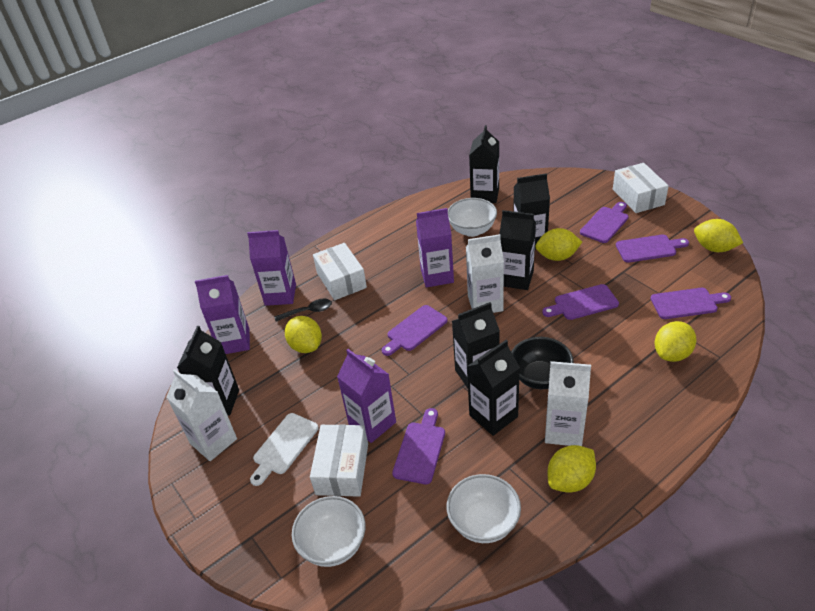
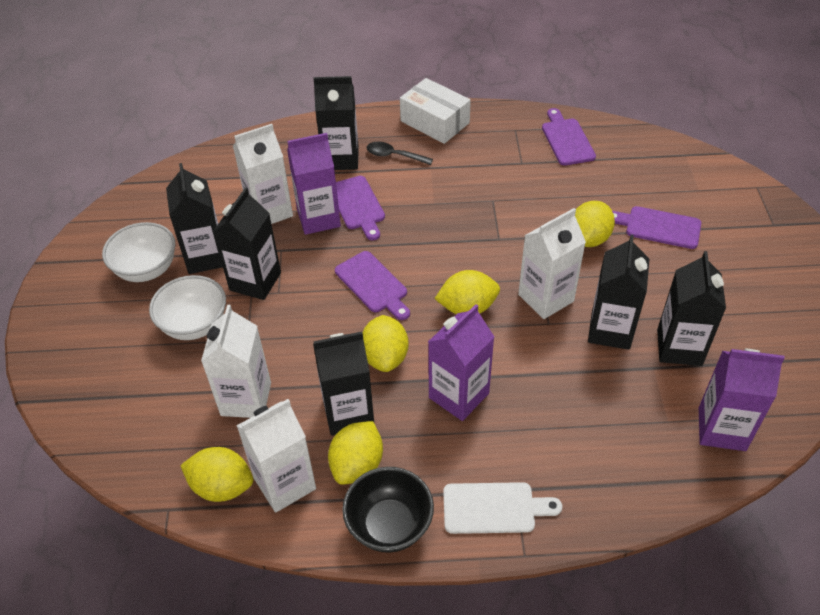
purple carton: 4 -> 3
purple cutting board: 6 -> 4
white bowl: 3 -> 2
white box: 3 -> 1
white carton: 3 -> 4

